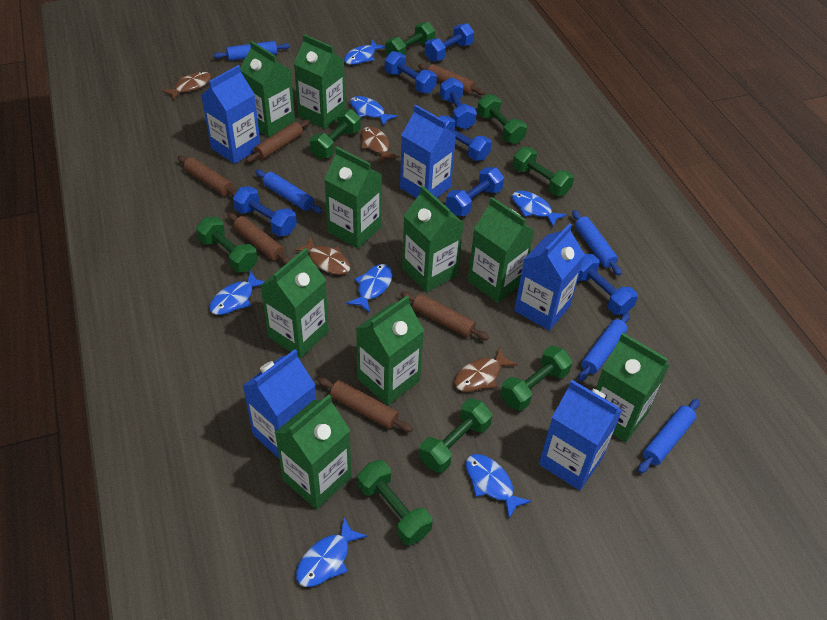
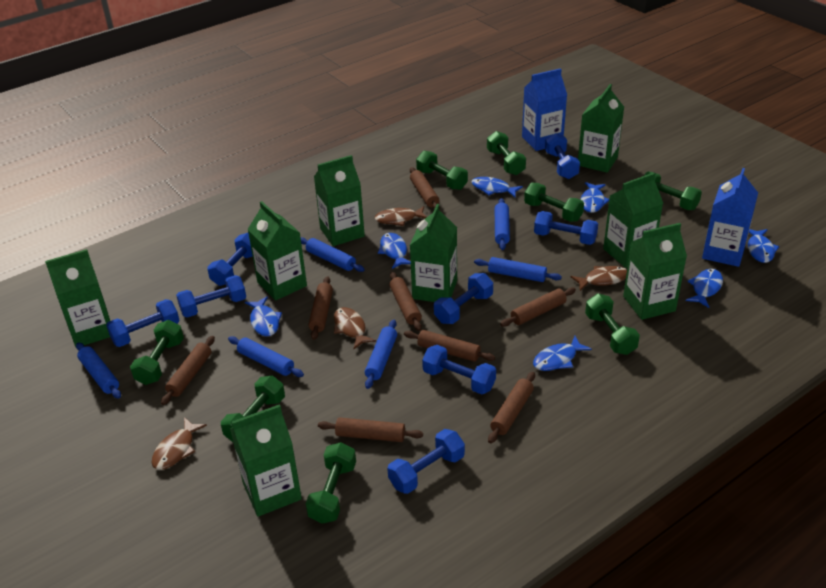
blue carton: 5 -> 2
blue dumbbell: 7 -> 8
blue rolling pin: 5 -> 6
brown rolling pin: 6 -> 8
green carton: 9 -> 8

